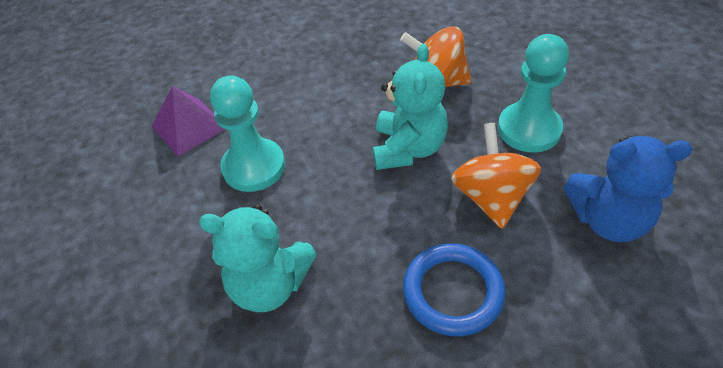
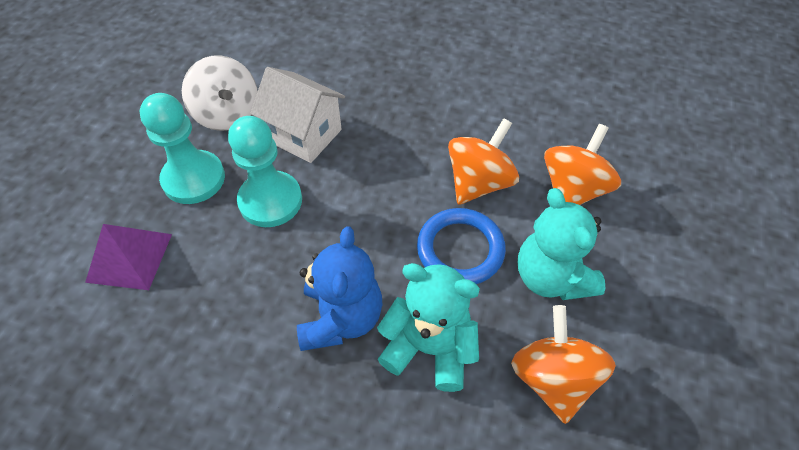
orange spinning top: 2 -> 3
white house: 0 -> 1
white spinning top: 0 -> 1

